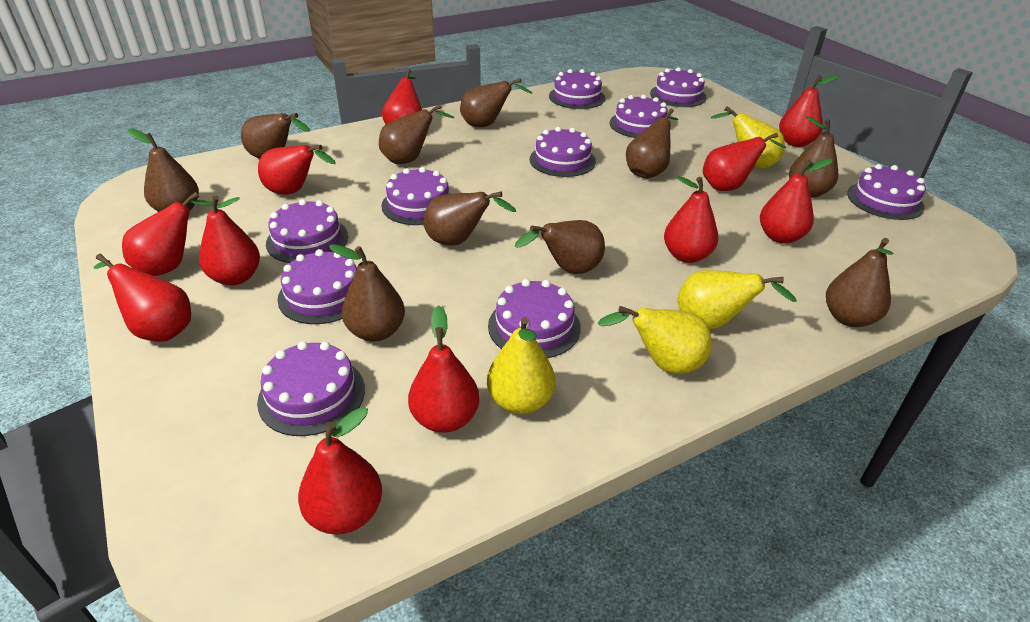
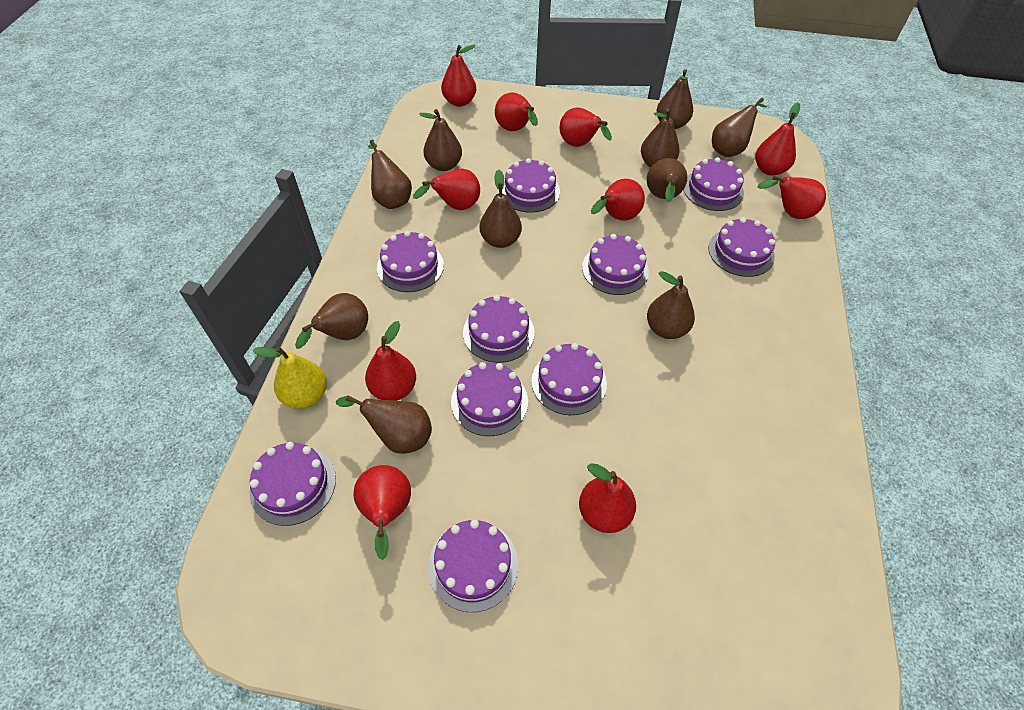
red pear: 11 -> 10
yellow pear: 4 -> 1

